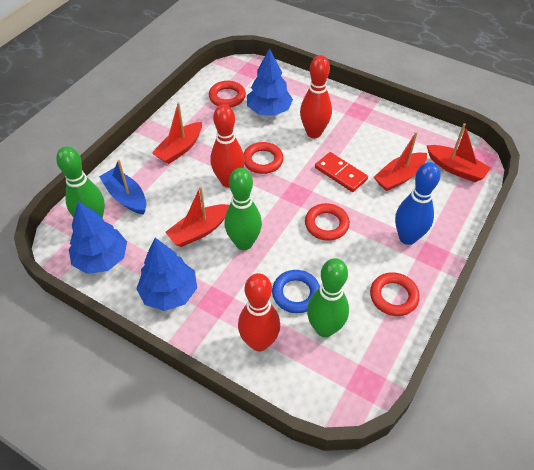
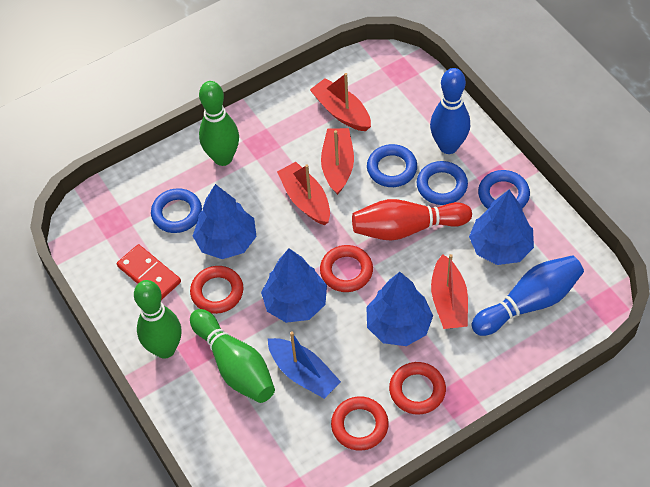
blue bowling pin: 1 -> 2
blue ring: 1 -> 4
blue tree: 3 -> 4
red bowling pin: 3 -> 1

